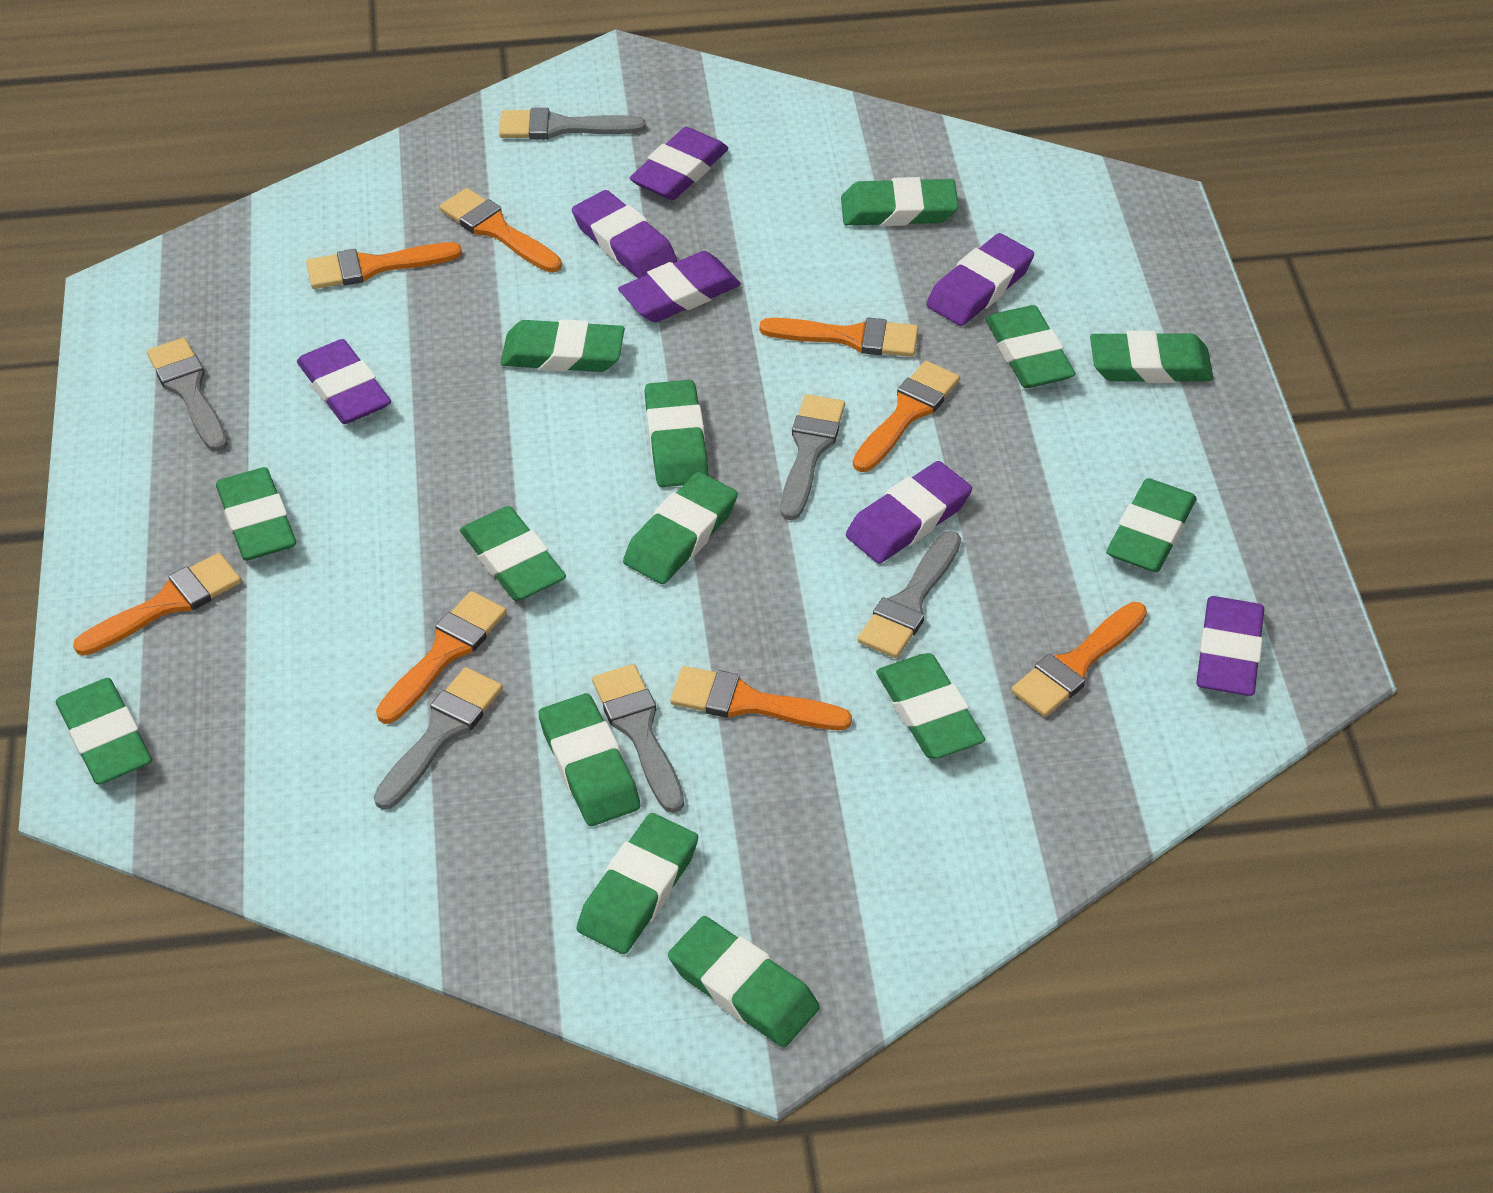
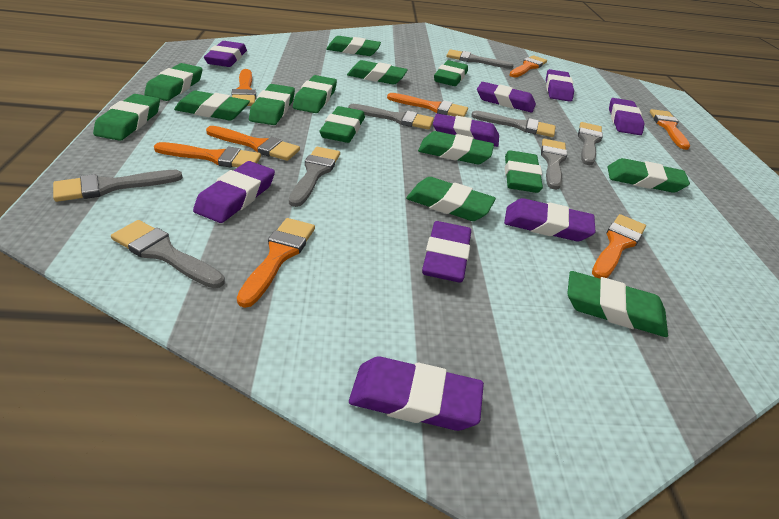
grey brush: 6 -> 8
purple eraser: 7 -> 9

